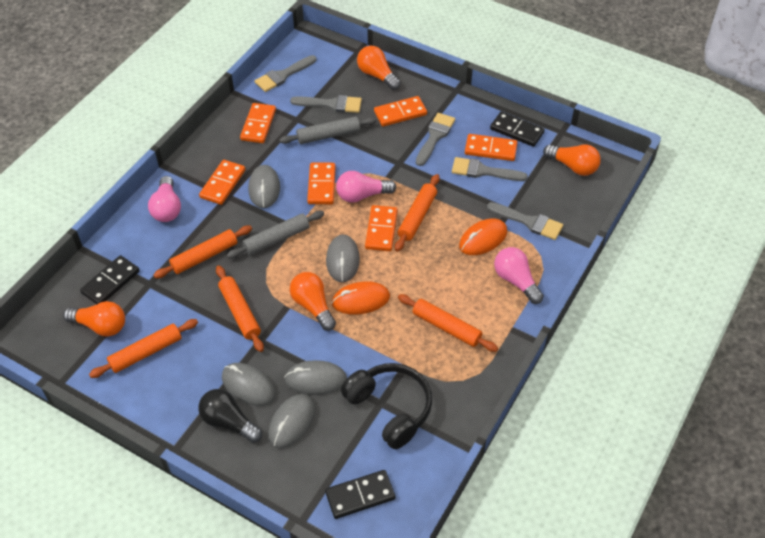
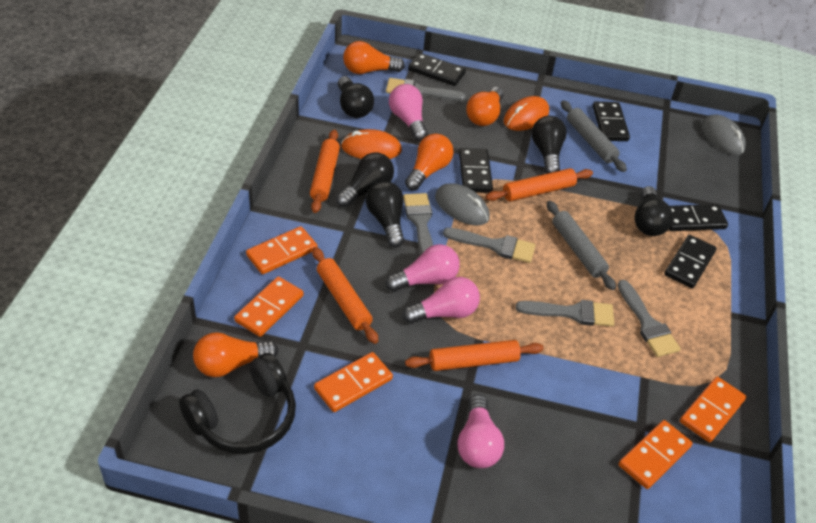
black domino: 3 -> 5
black light bulb: 1 -> 5
grey mouse: 5 -> 2
orange domino: 6 -> 5
orange rolling pin: 5 -> 4
pink light bulb: 3 -> 4

